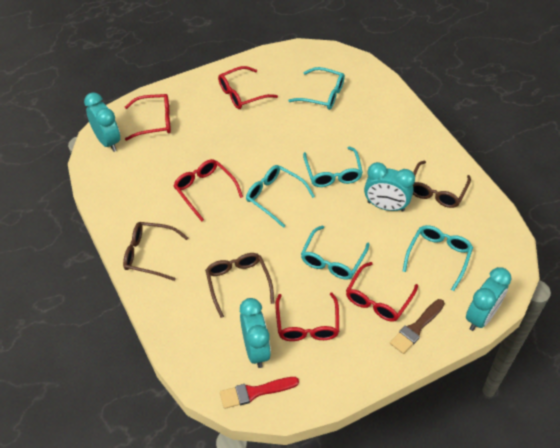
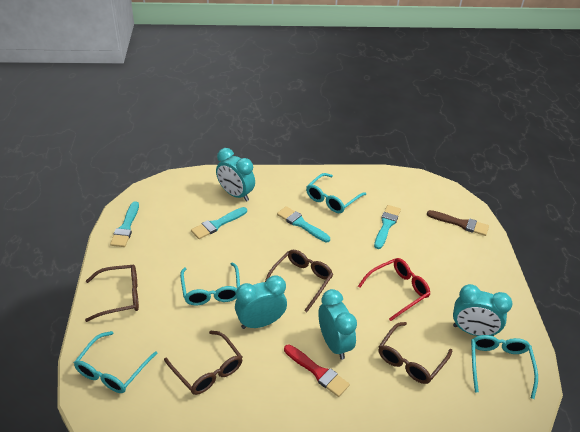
brown glasses: 3 -> 4
red glasses: 5 -> 1
turquoise brush: 0 -> 4
turquoise glasses: 5 -> 4

